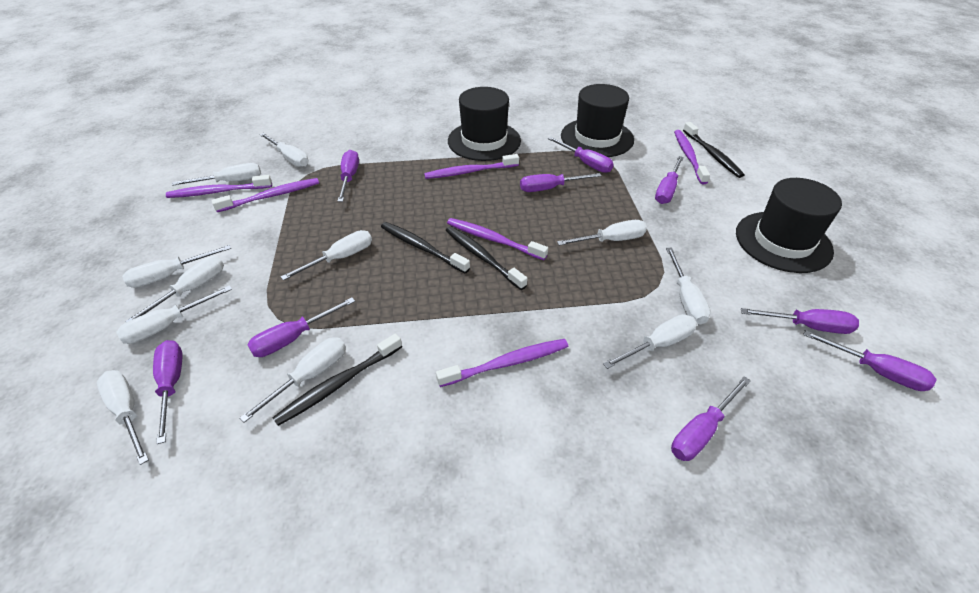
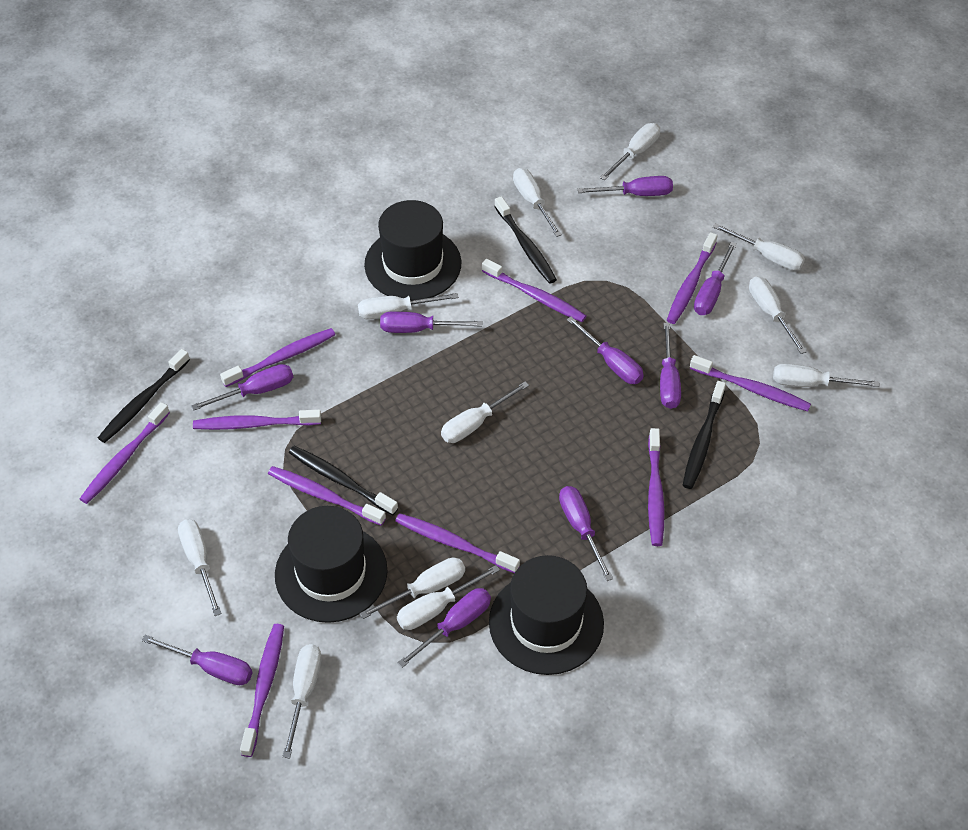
purple toothbrush: 6 -> 10

